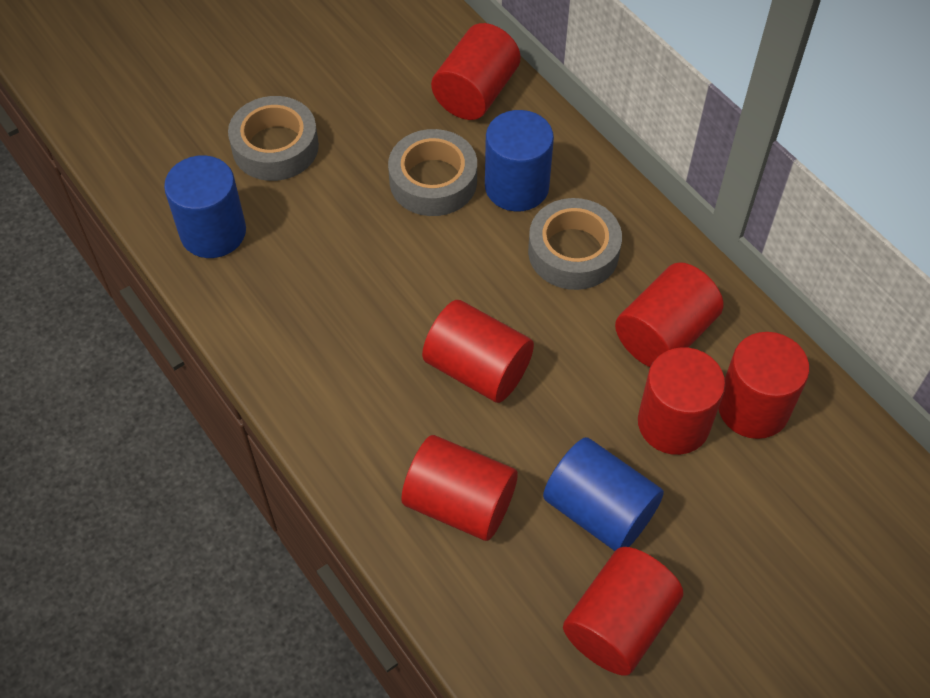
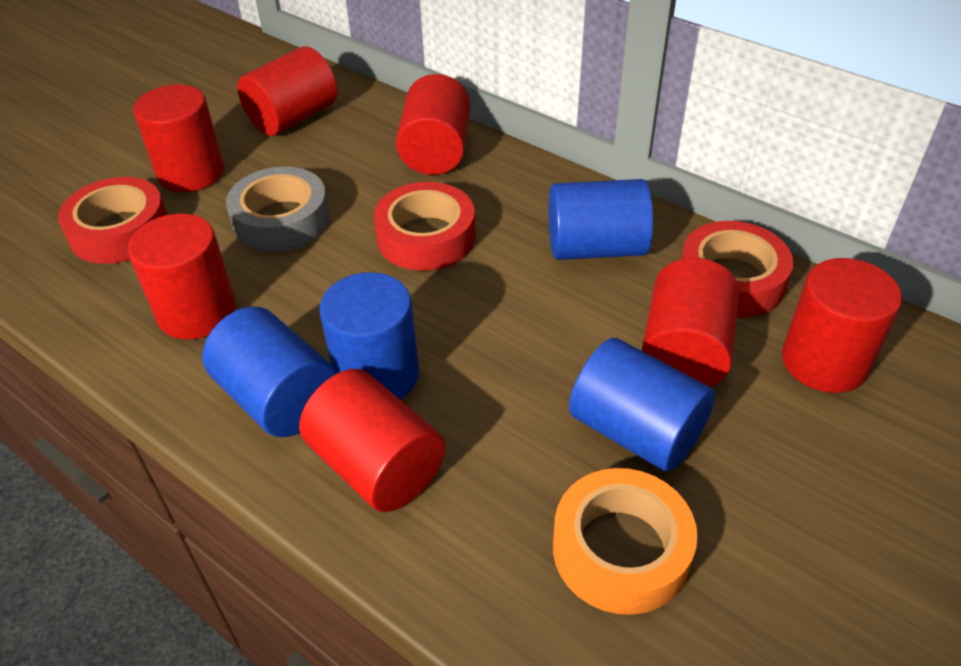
blue cylinder: 3 -> 4
grey tape: 3 -> 1
orange tape: 0 -> 1
red tape: 0 -> 3

